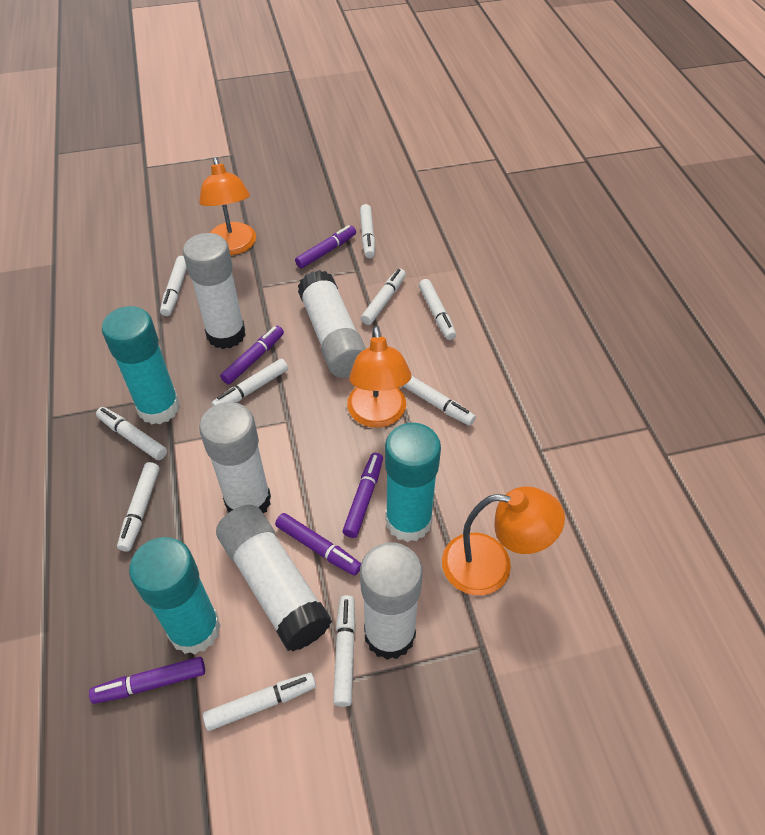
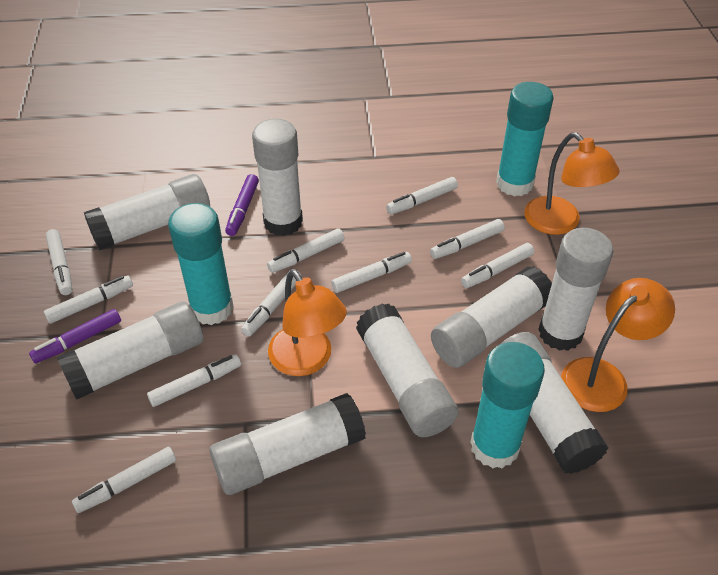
purple marker: 5 -> 2
white glue stick: 5 -> 8

